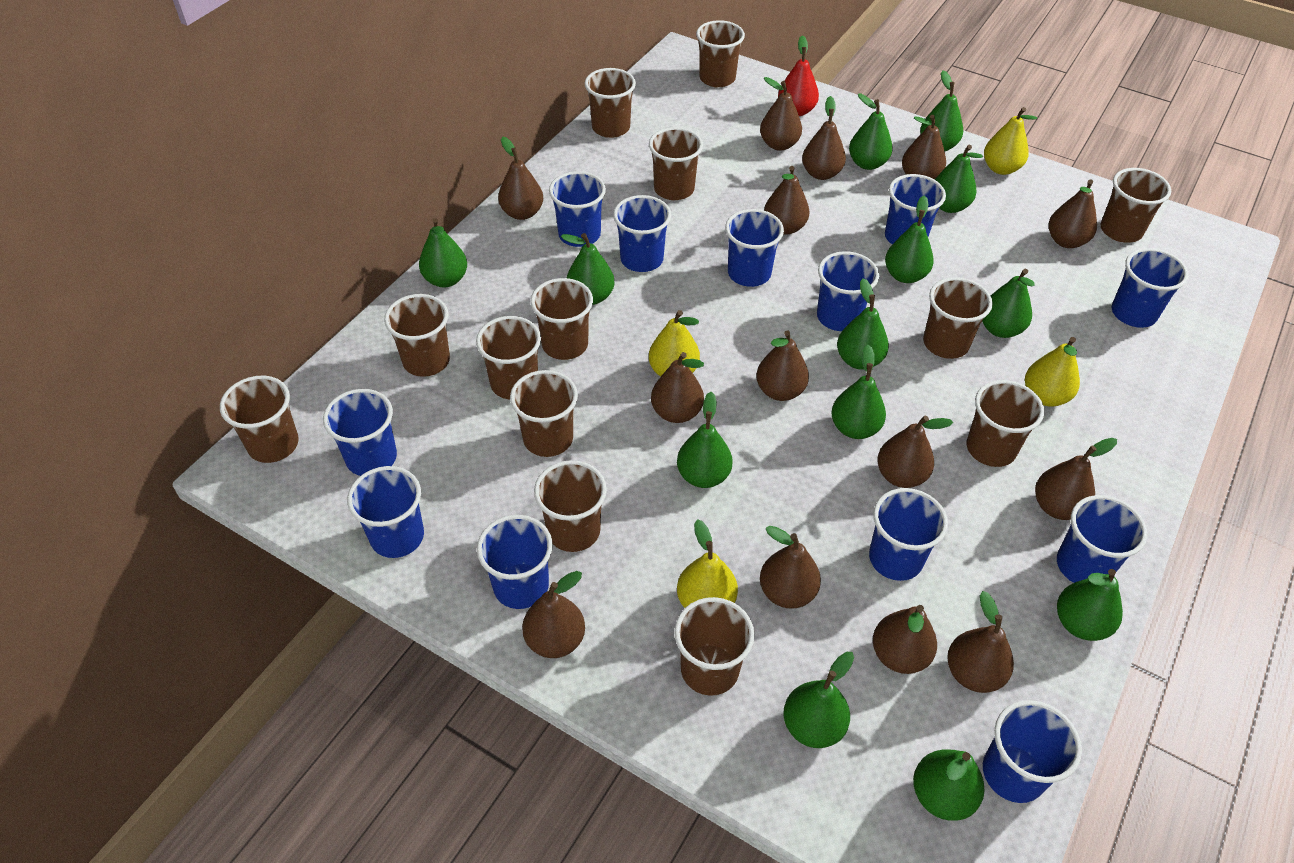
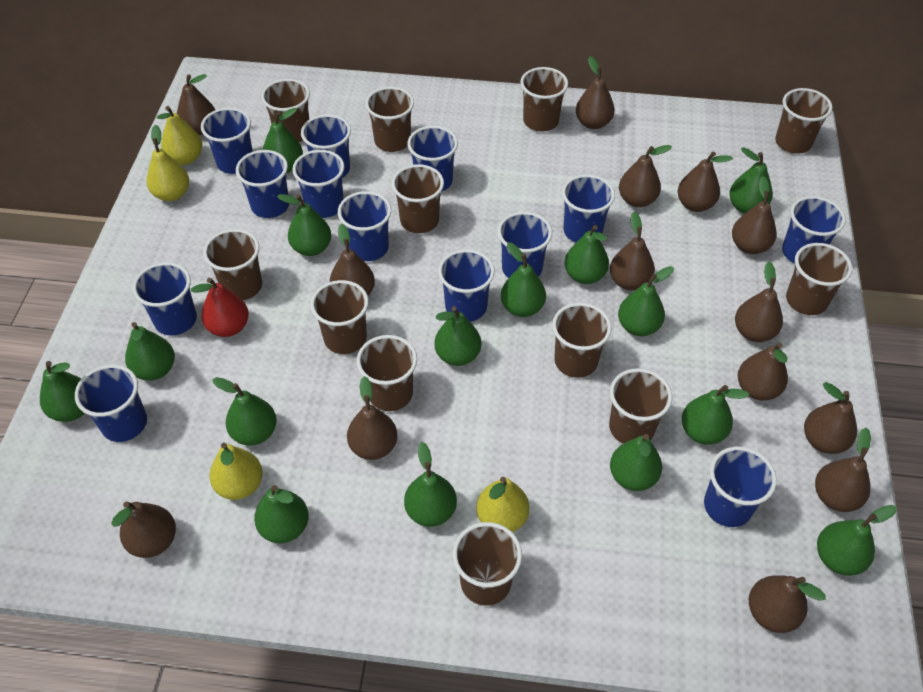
blue cup: 12 -> 13
brown cup: 13 -> 12
green pear: 13 -> 15

